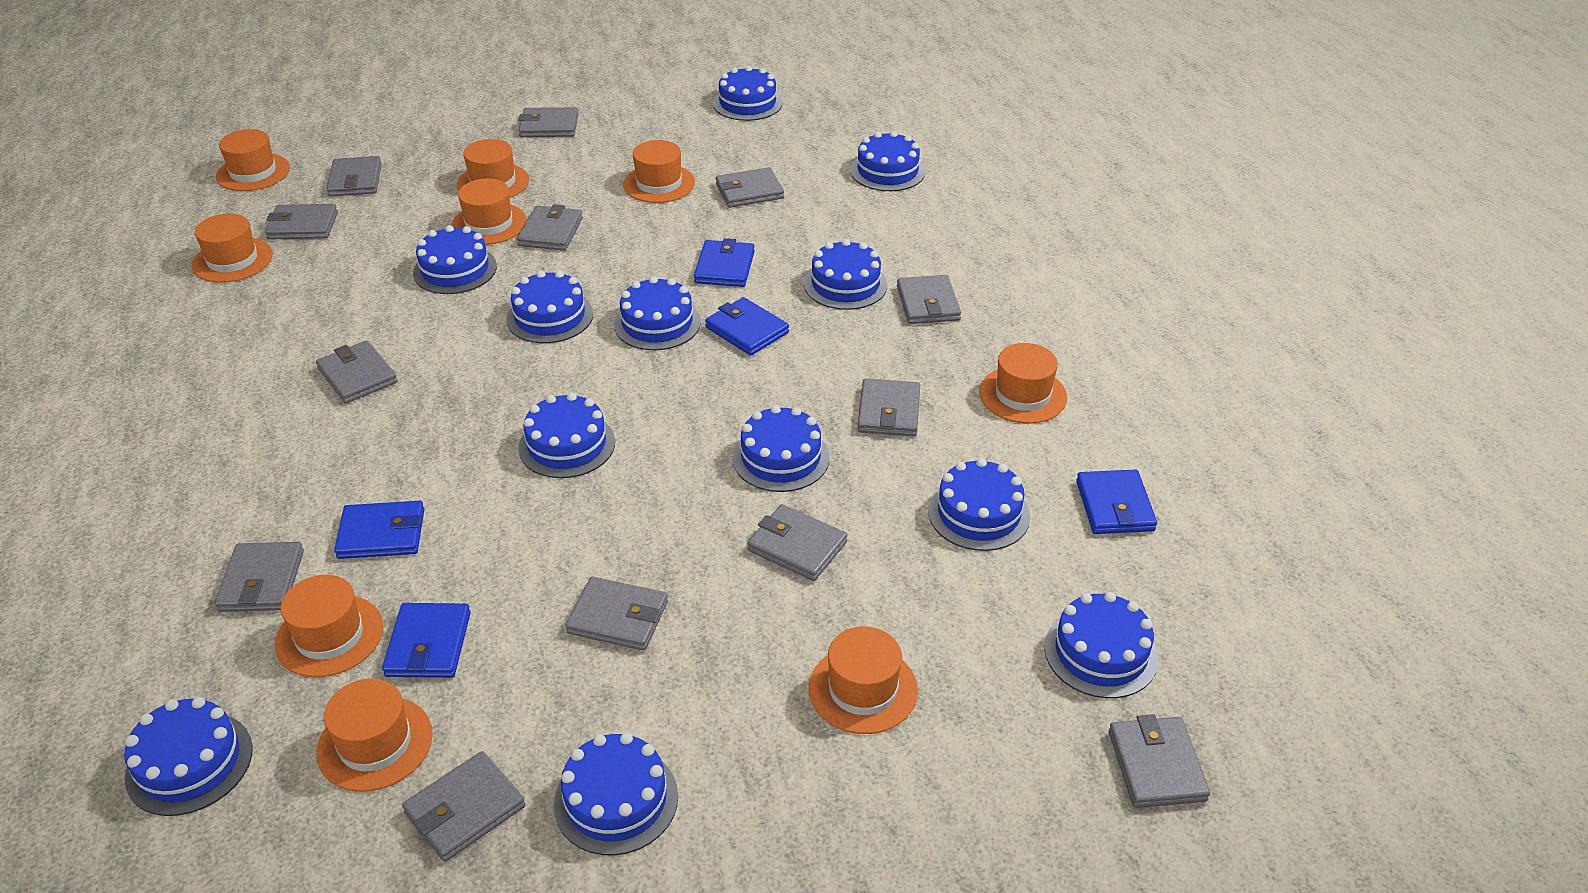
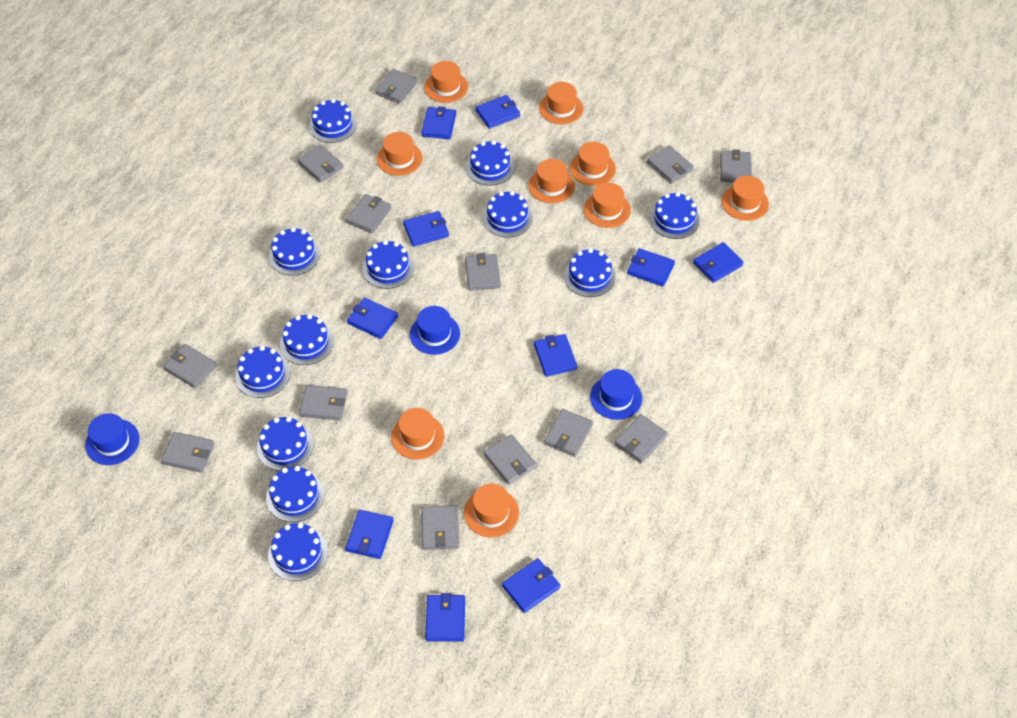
blue hat: 0 -> 3
blue wallet: 5 -> 10

